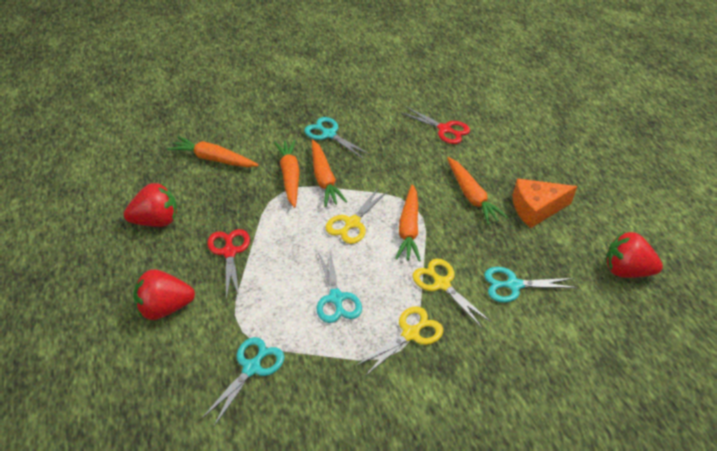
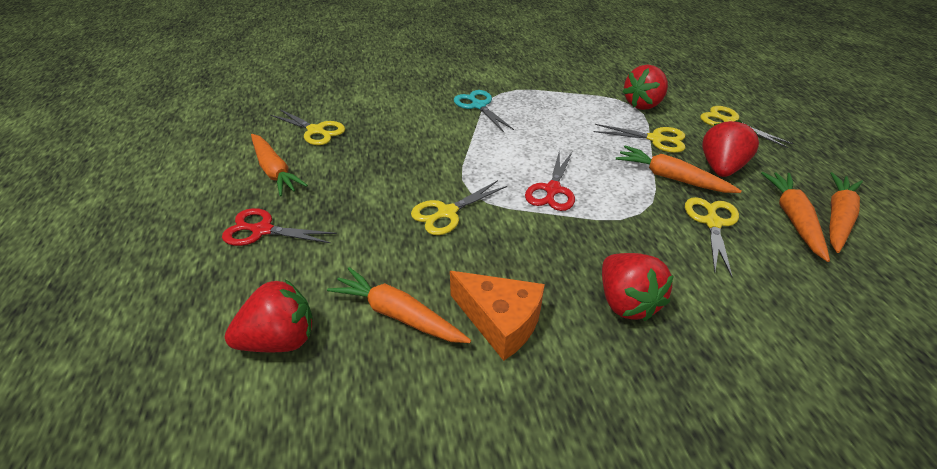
red strawberry: 3 -> 4
turquoise scissors: 4 -> 1
yellow scissors: 3 -> 5

